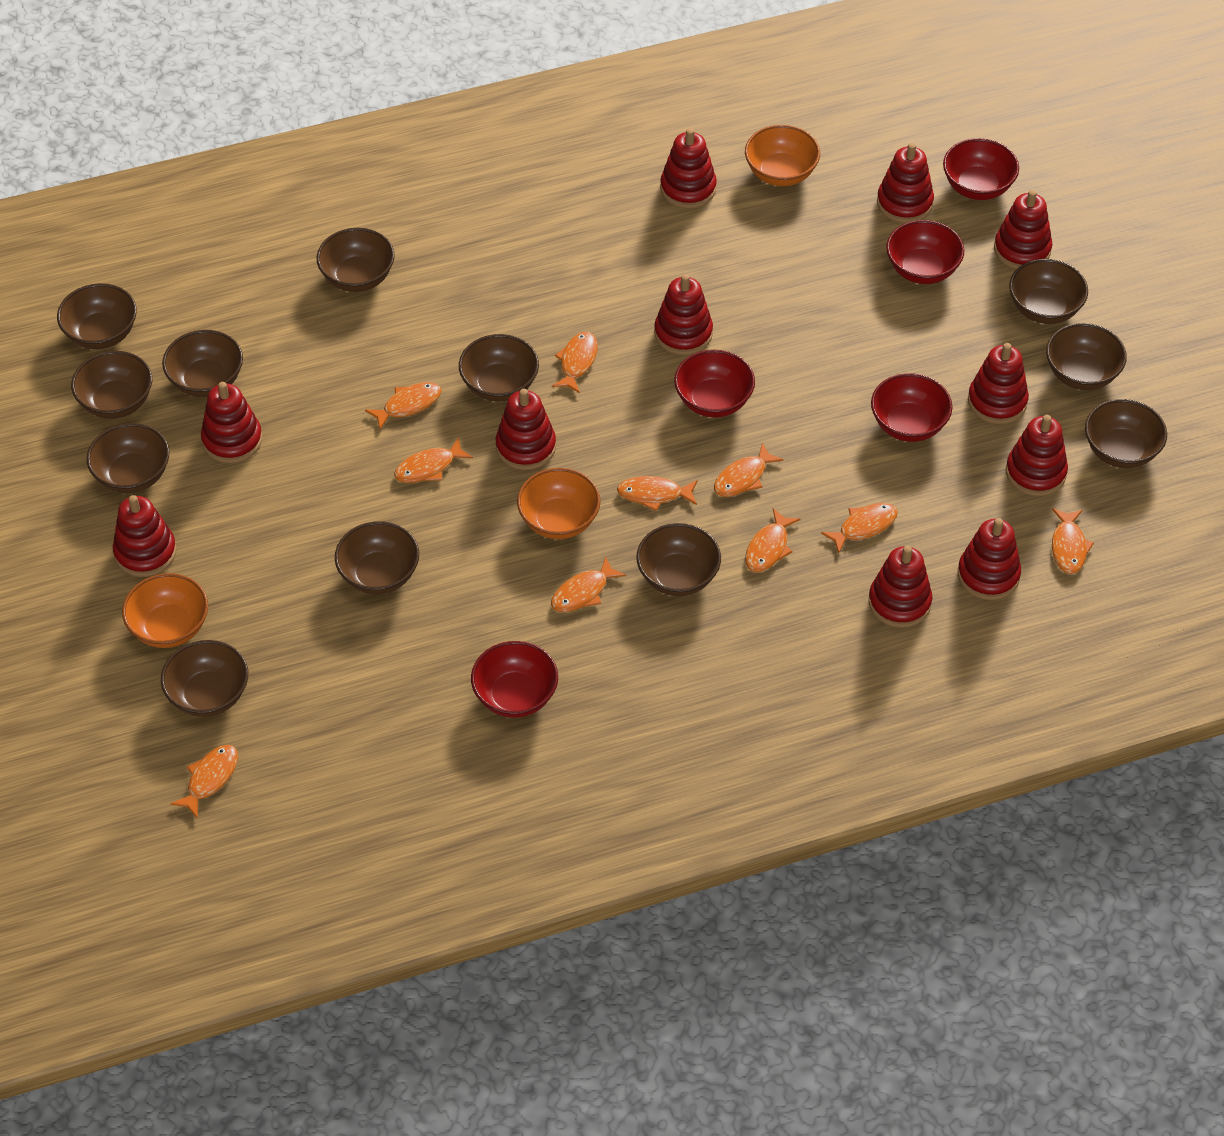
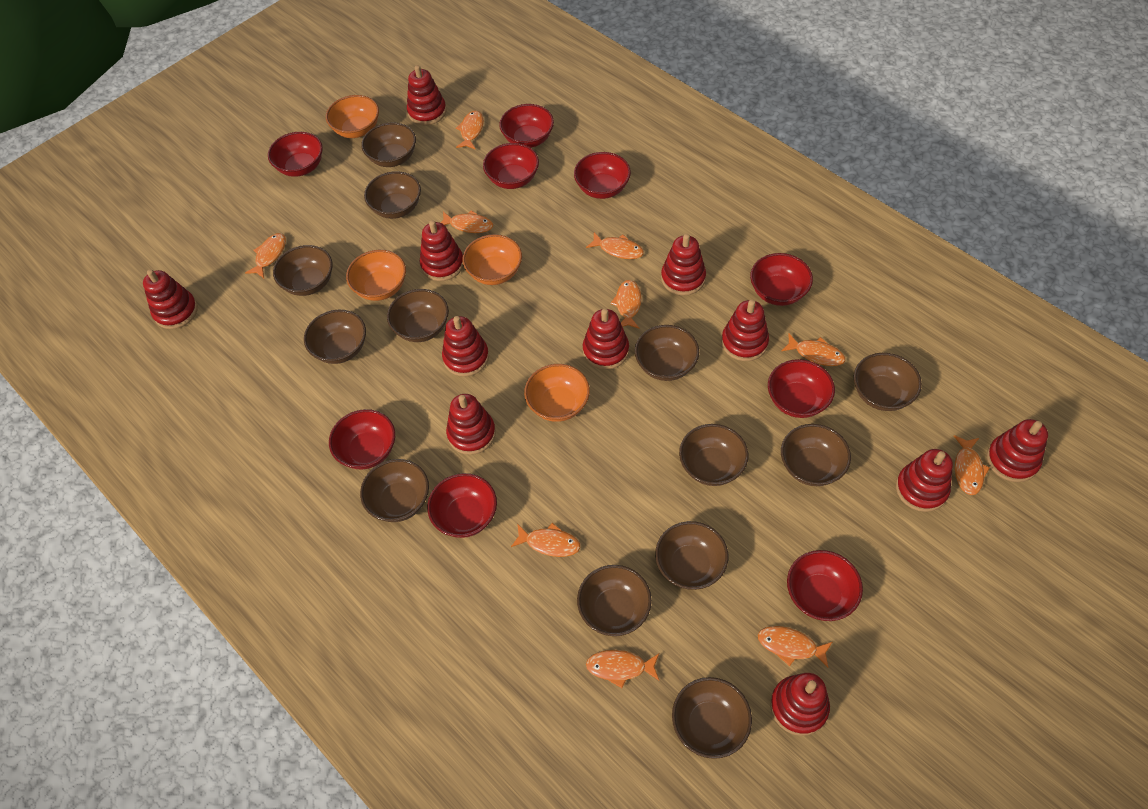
brown bowl: 12 -> 13
orange bowl: 3 -> 4
red bowl: 5 -> 9

